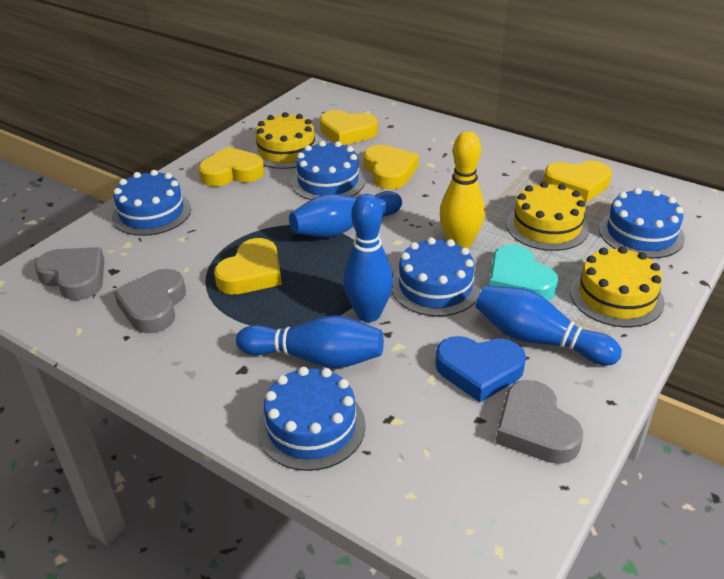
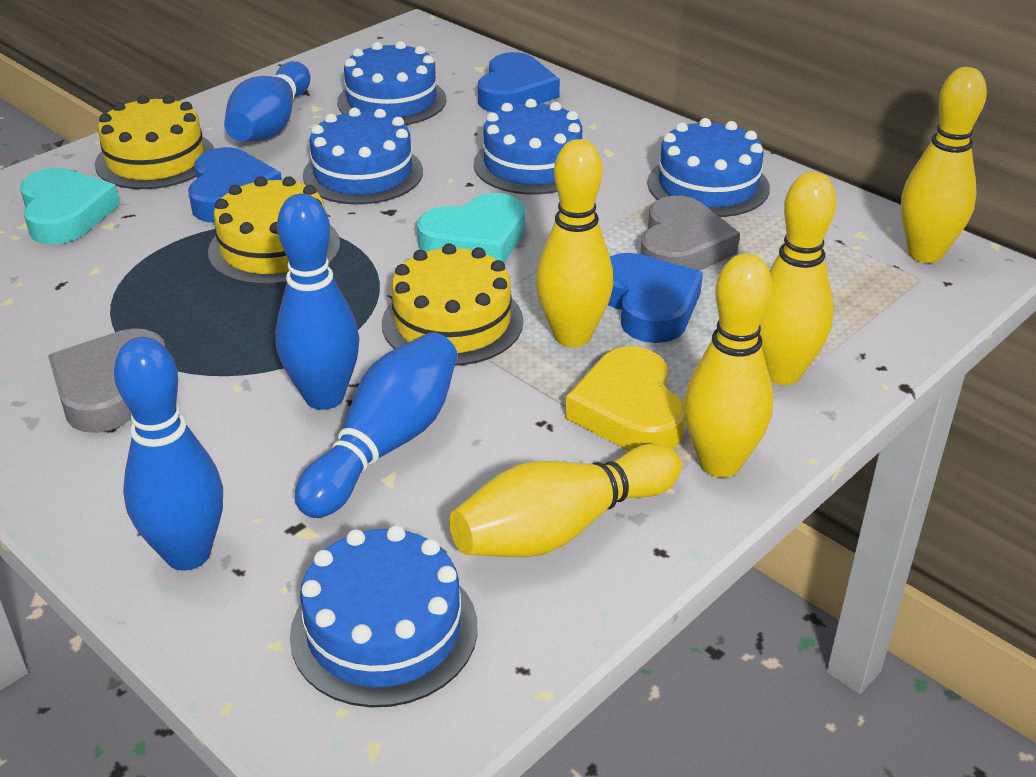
blue heart: 1 -> 3
grey heart: 3 -> 2
turquoise heart: 1 -> 2
yellow bowling pin: 1 -> 5
yellow heart: 5 -> 1

